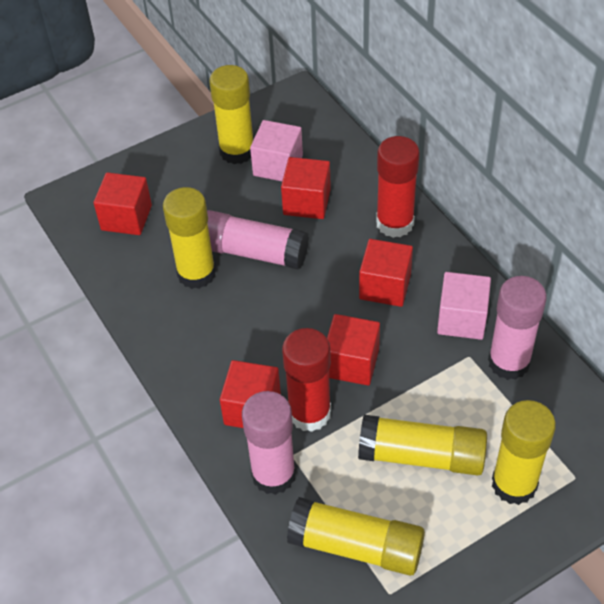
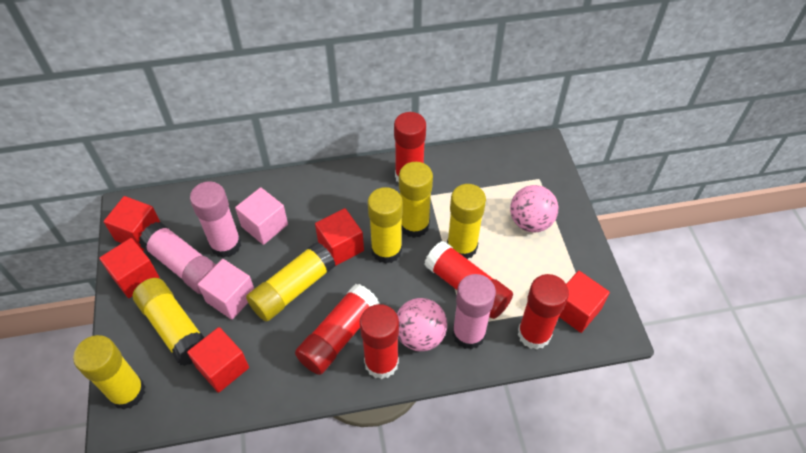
pink ball: 0 -> 2
red glue stick: 2 -> 5
yellow glue stick: 5 -> 6

